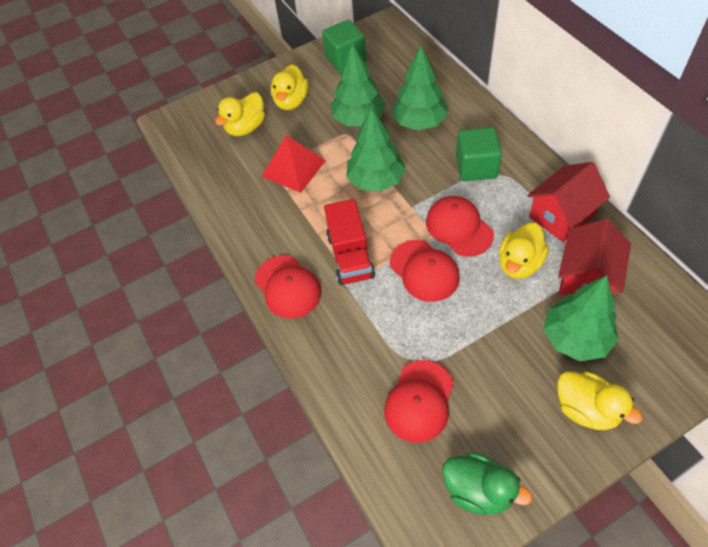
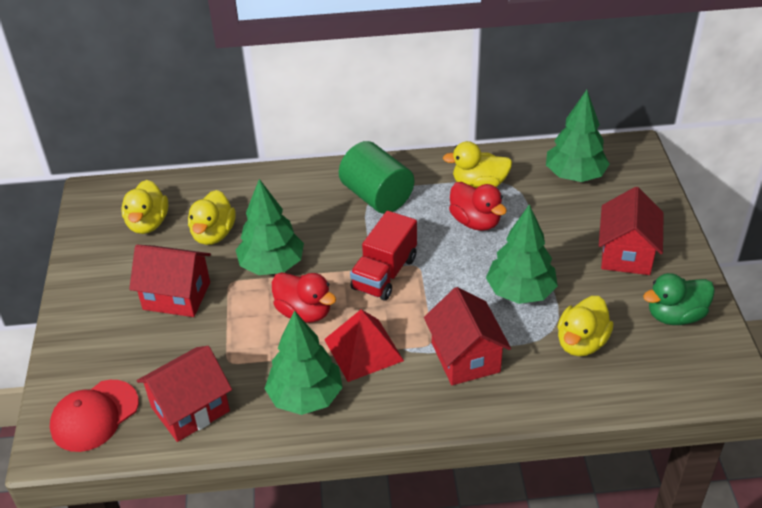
green cube: 2 -> 0
green cylinder: 0 -> 1
red cap: 4 -> 1
red duck: 0 -> 2
red house: 2 -> 4

